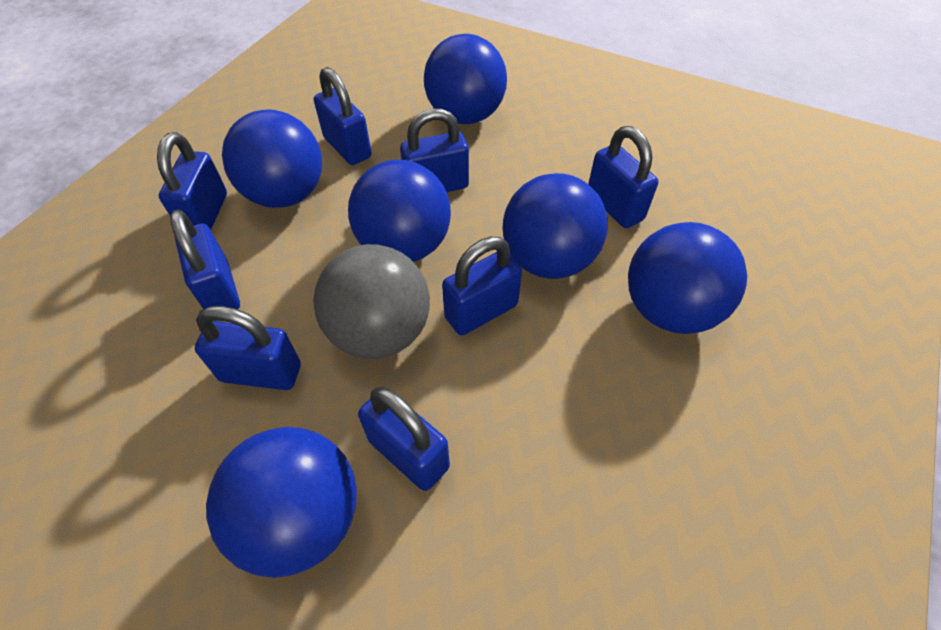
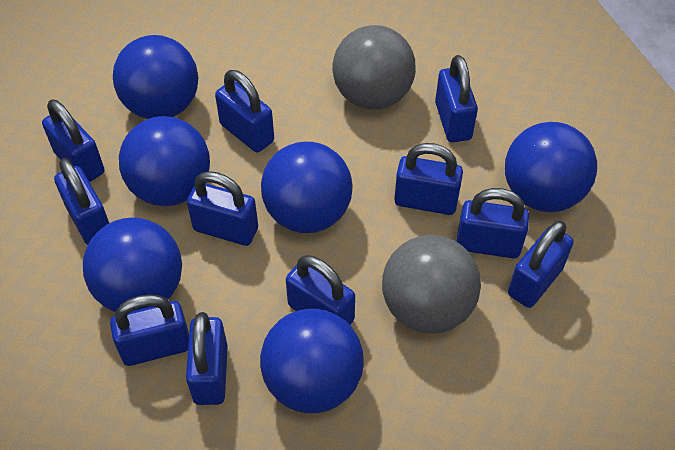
blue padlock: 8 -> 11
grey ball: 1 -> 2

